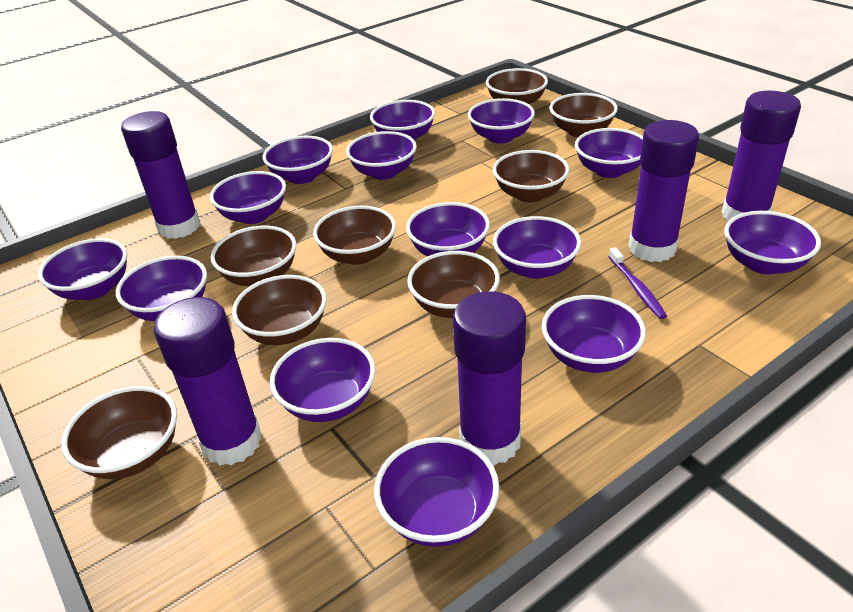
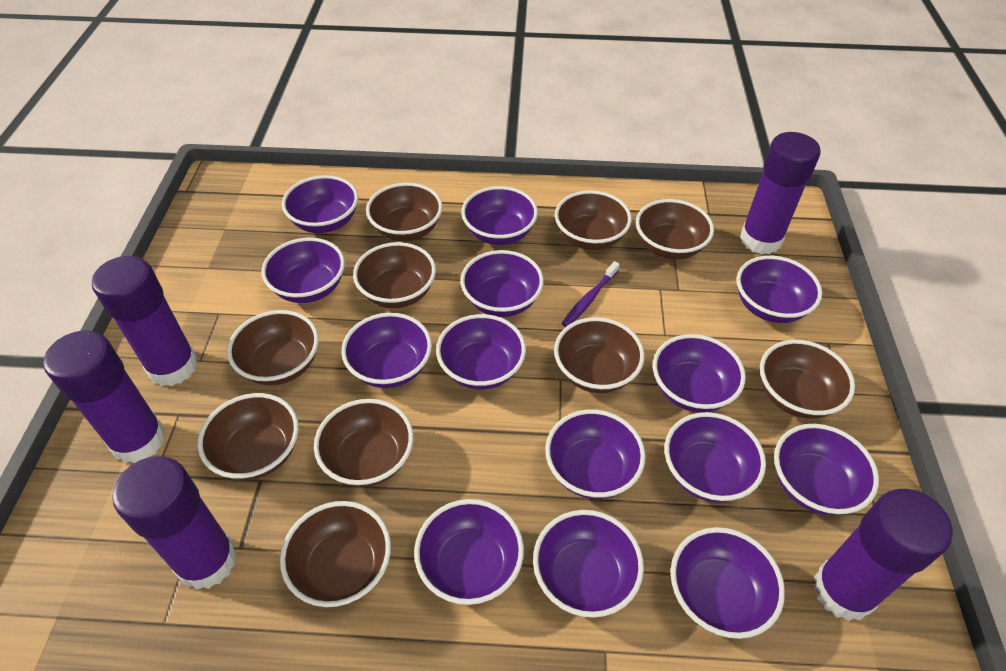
brown bowl: 8 -> 10

